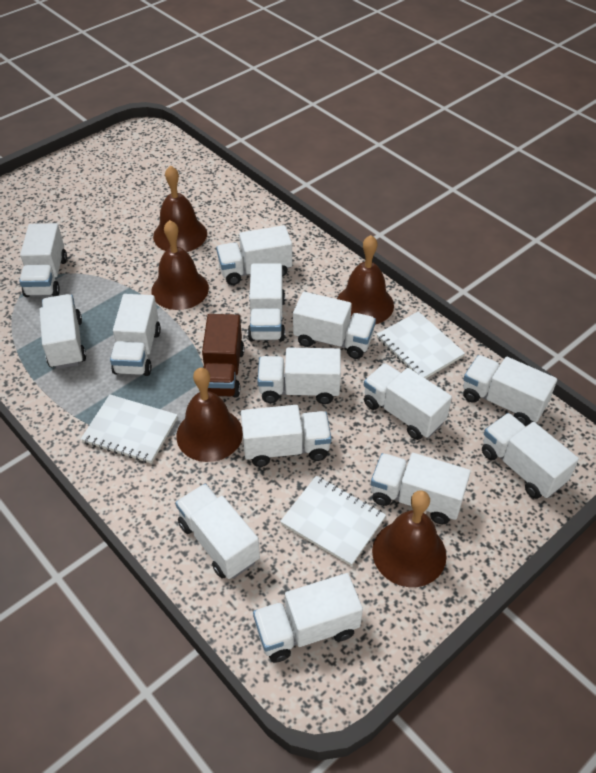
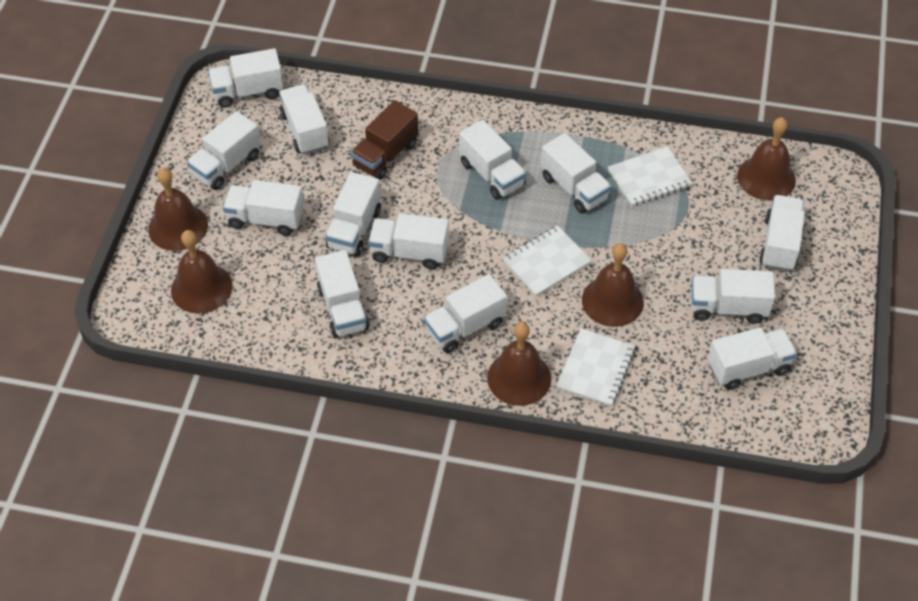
white truck: 14 -> 13

